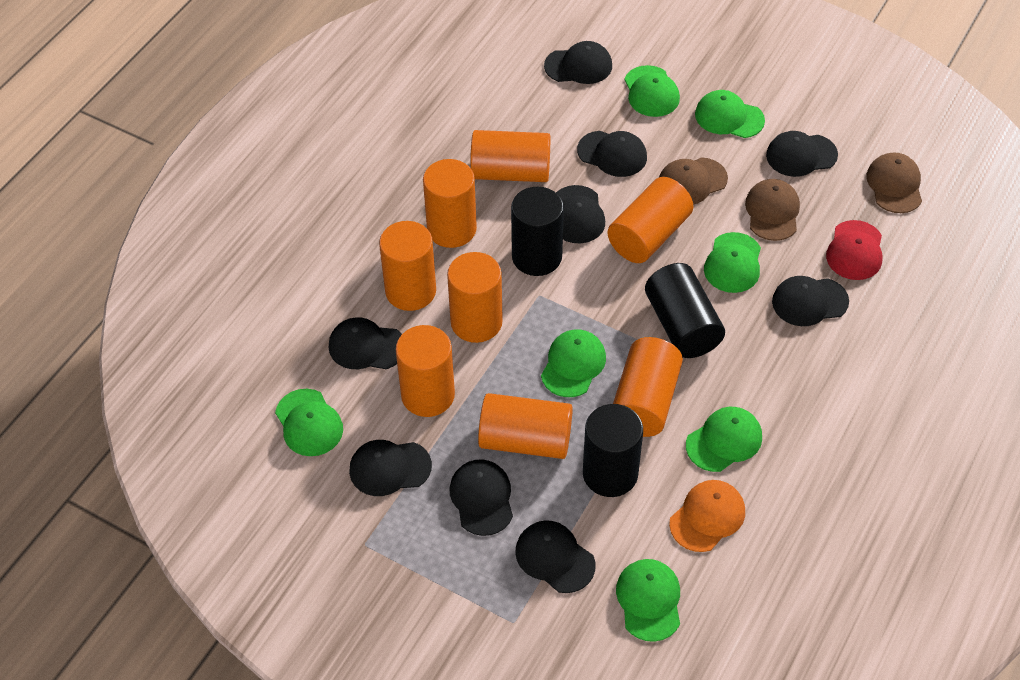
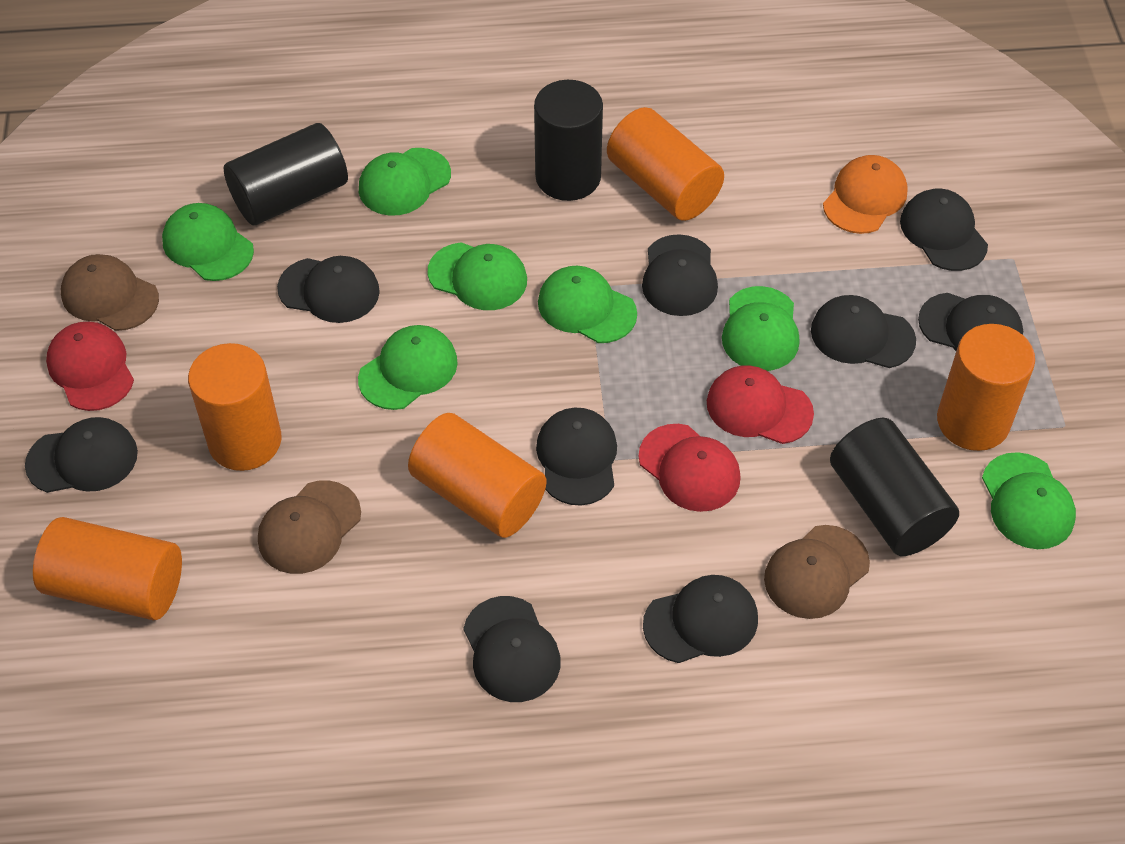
orange cylinder: 8 -> 5
red cap: 1 -> 3

